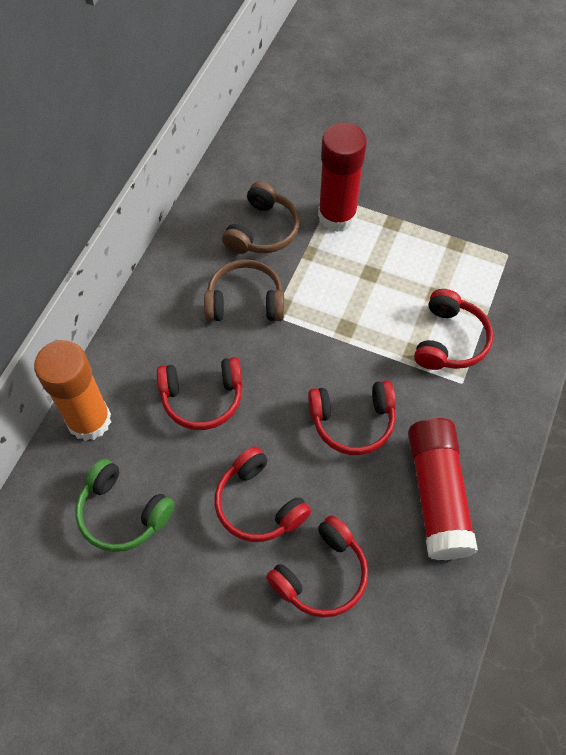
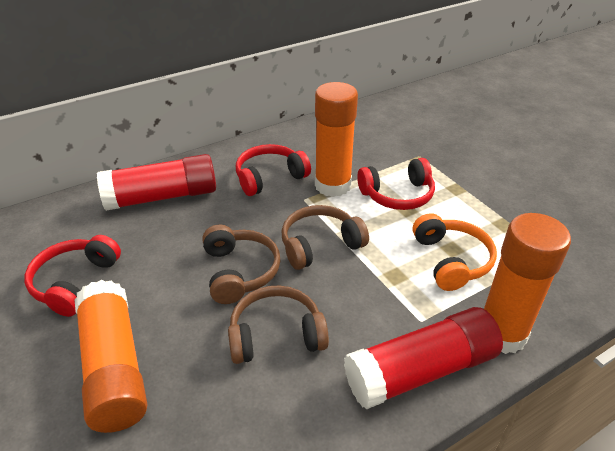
brown headphones: 2 -> 3
green headphones: 1 -> 0
orange glue stick: 1 -> 3
orange headphones: 0 -> 1
red headphones: 5 -> 3

